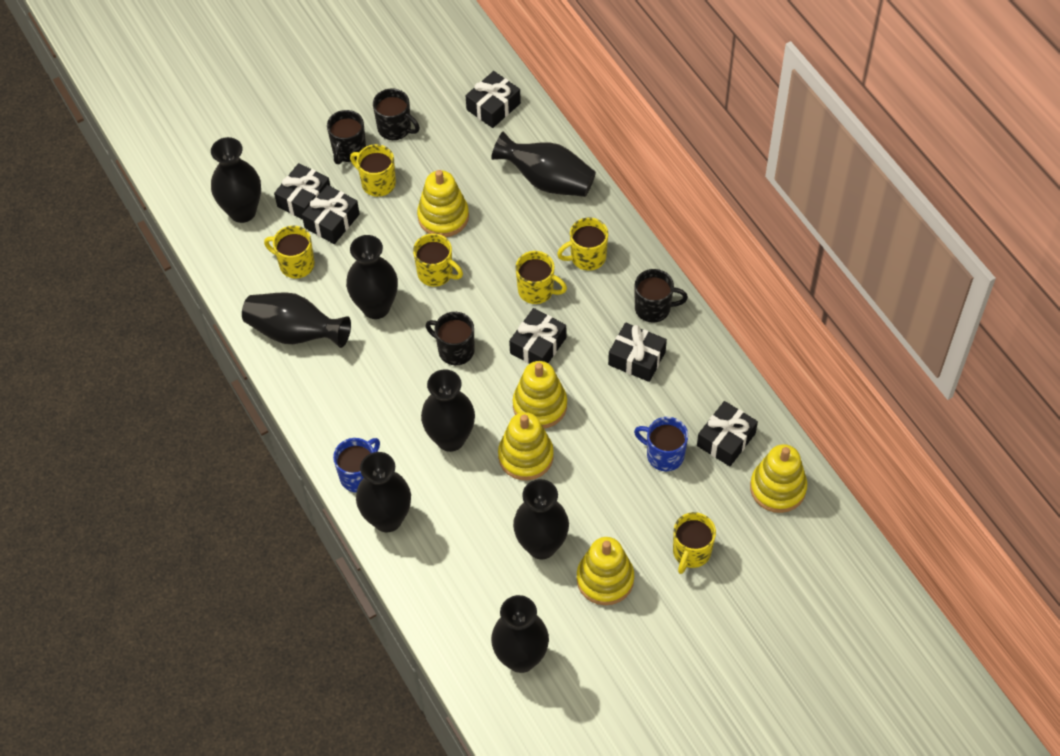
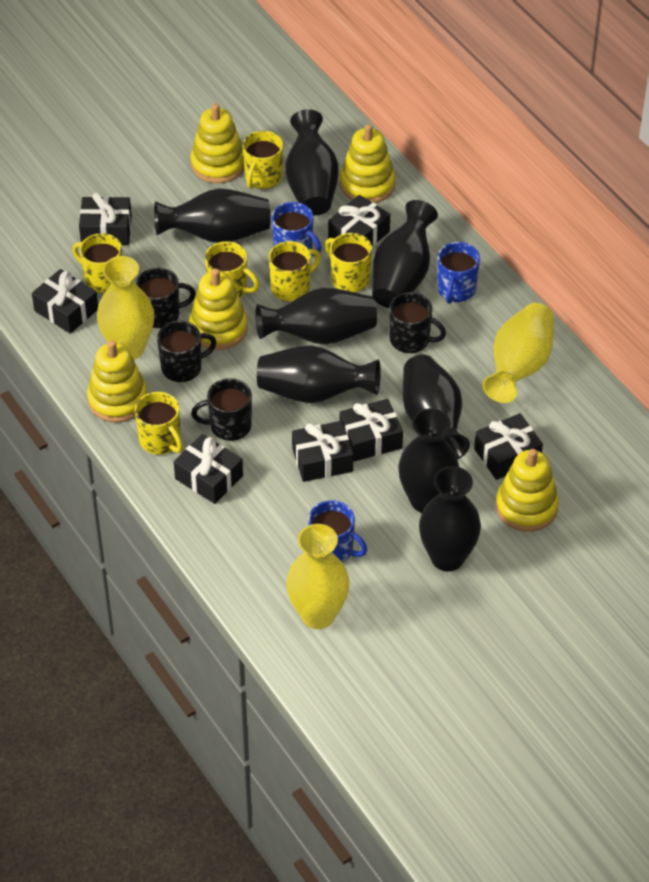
black gift: 6 -> 7
blue mug: 2 -> 3
yellow vase: 0 -> 3

